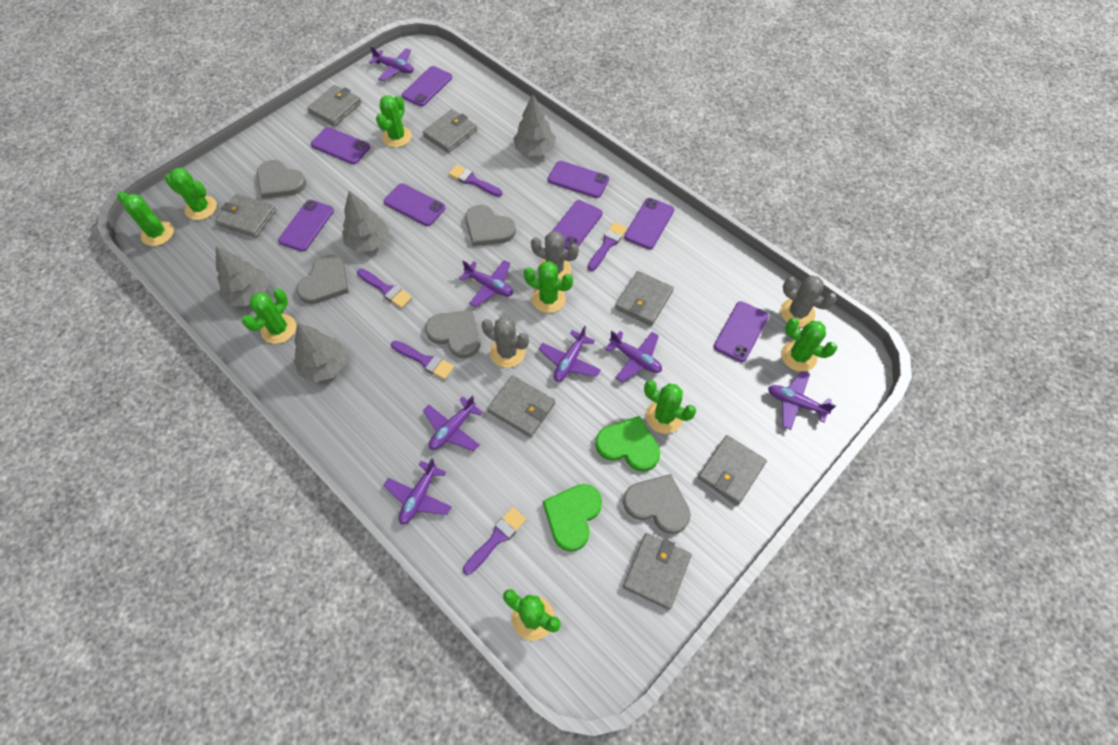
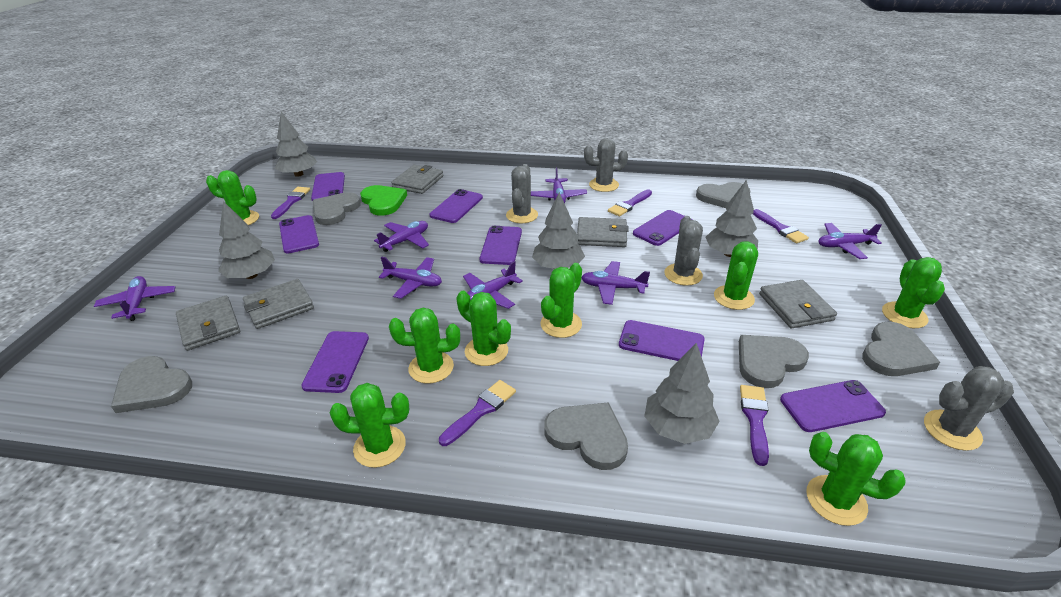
green heart: 2 -> 1
grey cactus: 3 -> 4
grey heart: 5 -> 6
grey tree: 4 -> 5
grey wallet: 7 -> 5

